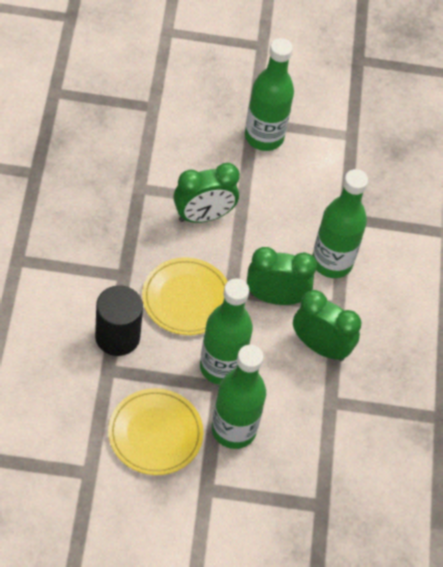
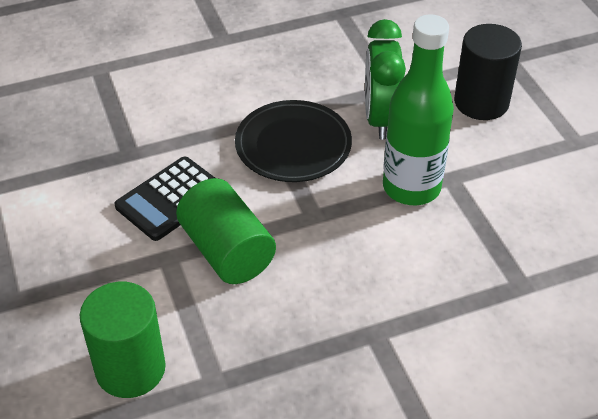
black calculator: 0 -> 1
black plate: 0 -> 1
green bottle: 4 -> 1
green clock: 3 -> 1
green cylinder: 0 -> 2
yellow plate: 2 -> 0

